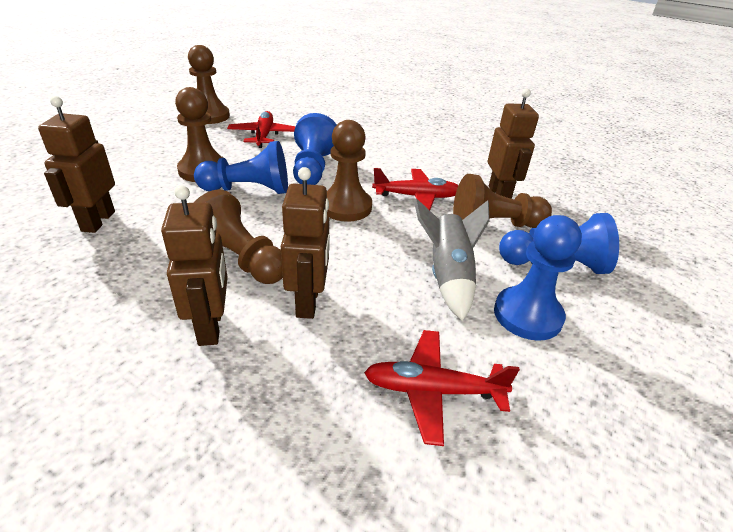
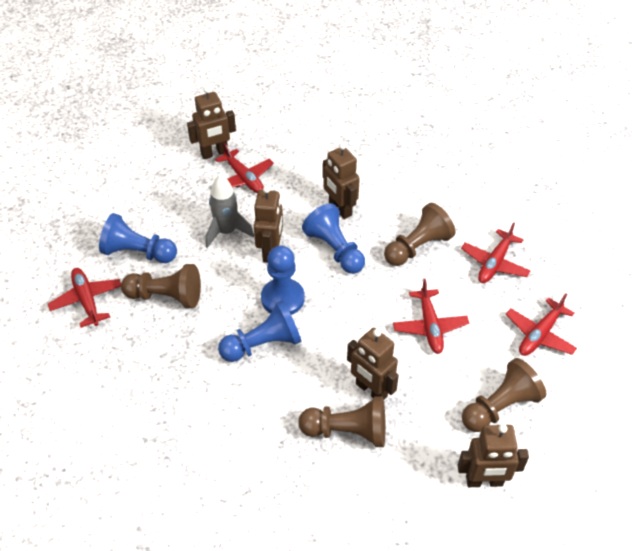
brown pawn: 5 -> 4
brown robot: 4 -> 5
red plane: 3 -> 5

